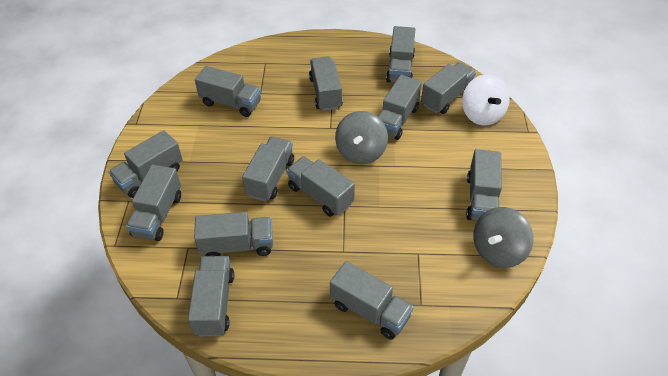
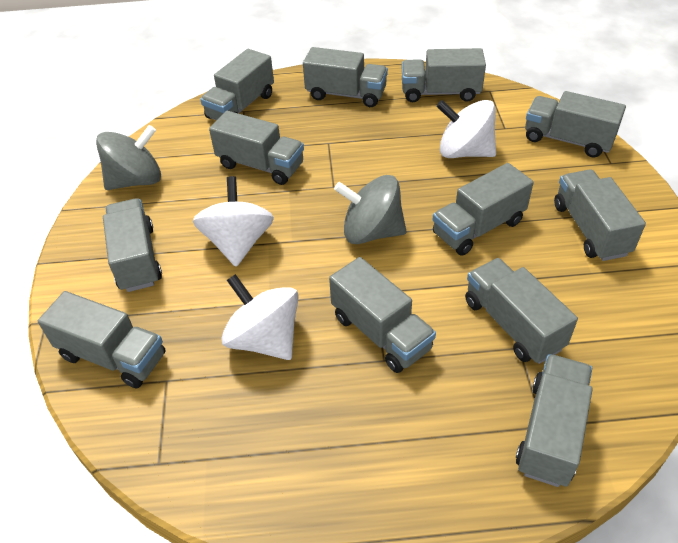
grey truck: 13 -> 12
white spinning top: 1 -> 3

